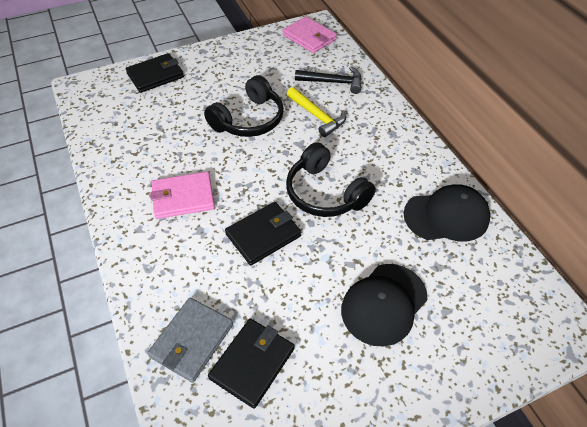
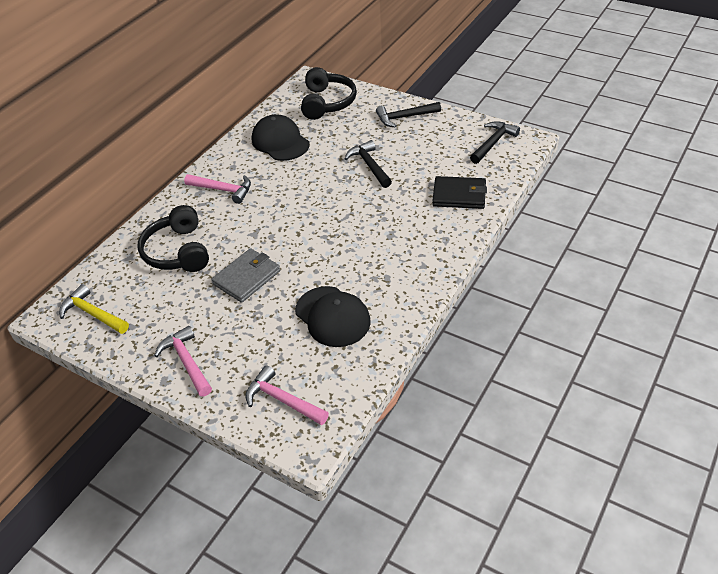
black hammer: 1 -> 3
black wallet: 3 -> 1
pink hammer: 0 -> 3
pink wallet: 2 -> 0

